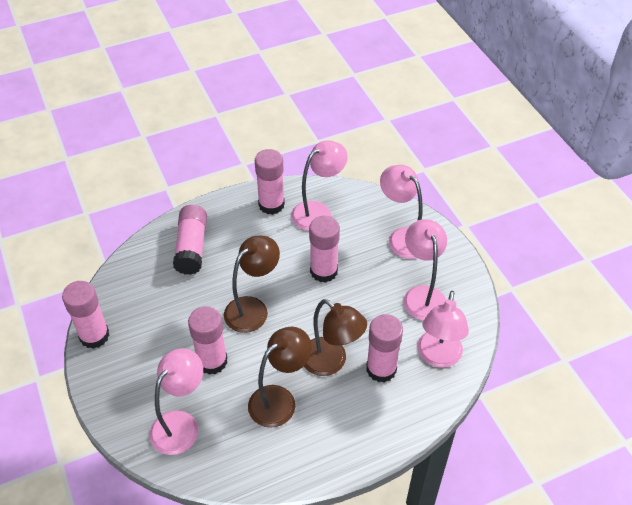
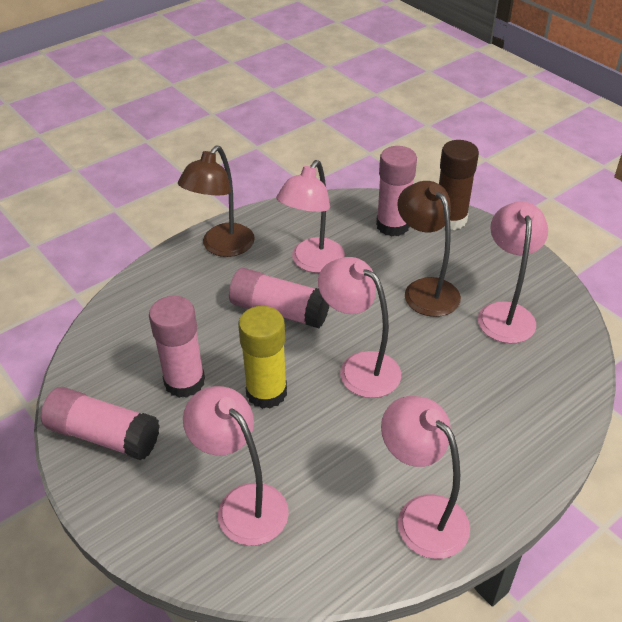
brown glue stick: 0 -> 1
brown lamp: 3 -> 2
pink glue stick: 6 -> 4
yellow glue stick: 0 -> 1

